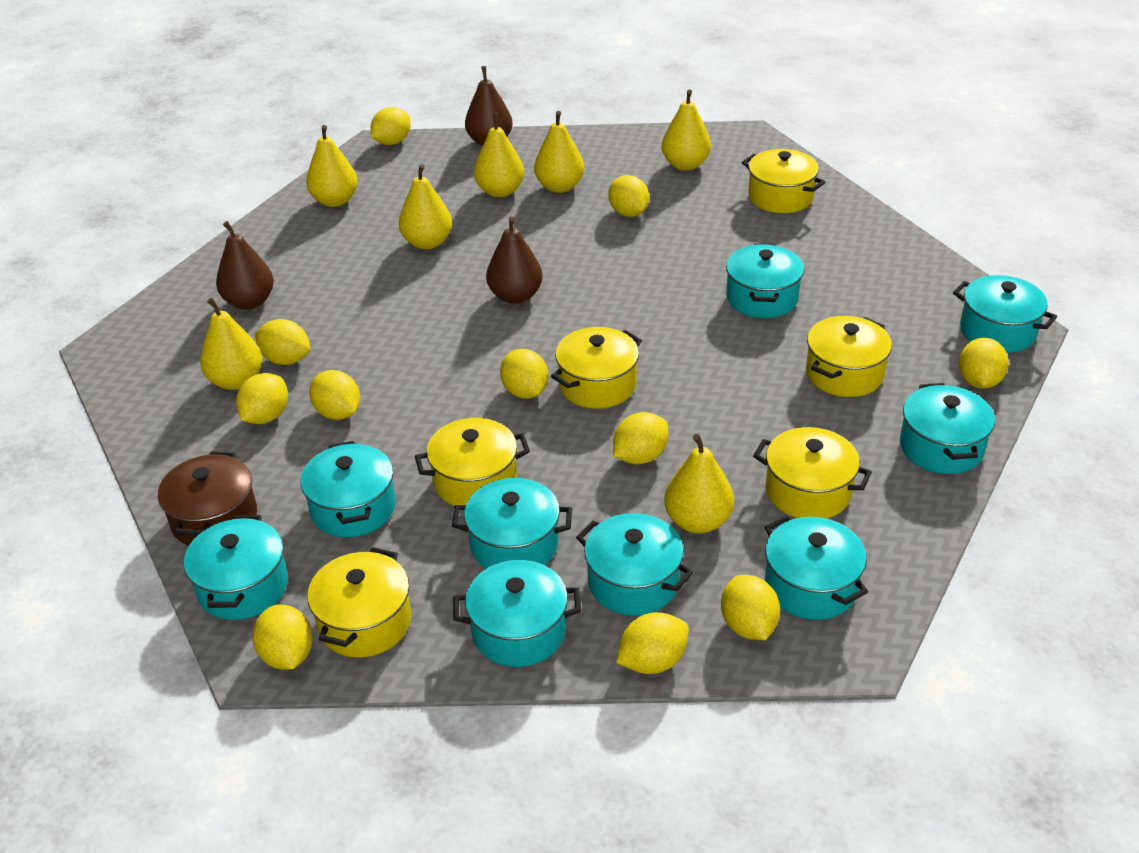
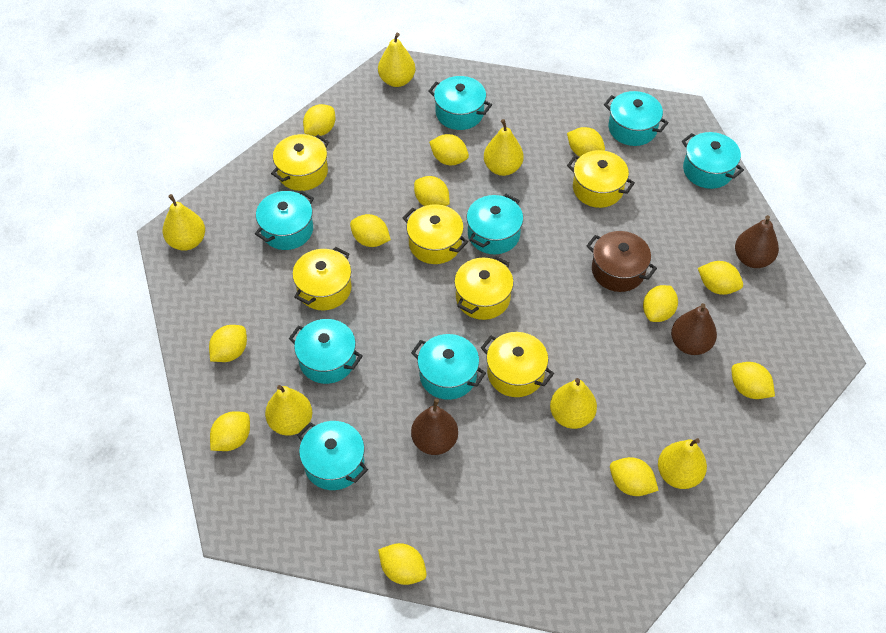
turquoise pot: 9 -> 8
yellow lemon: 11 -> 12
yellow pear: 7 -> 6

